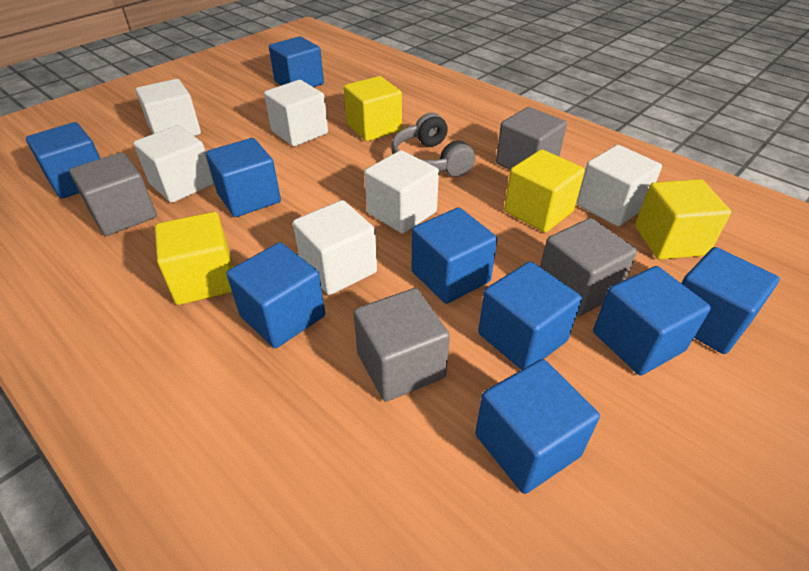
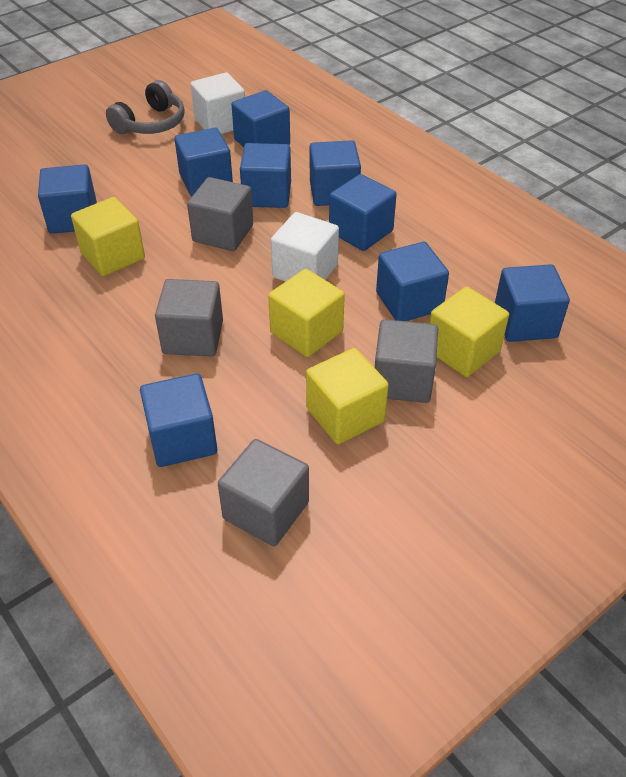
white cube: 6 -> 2

